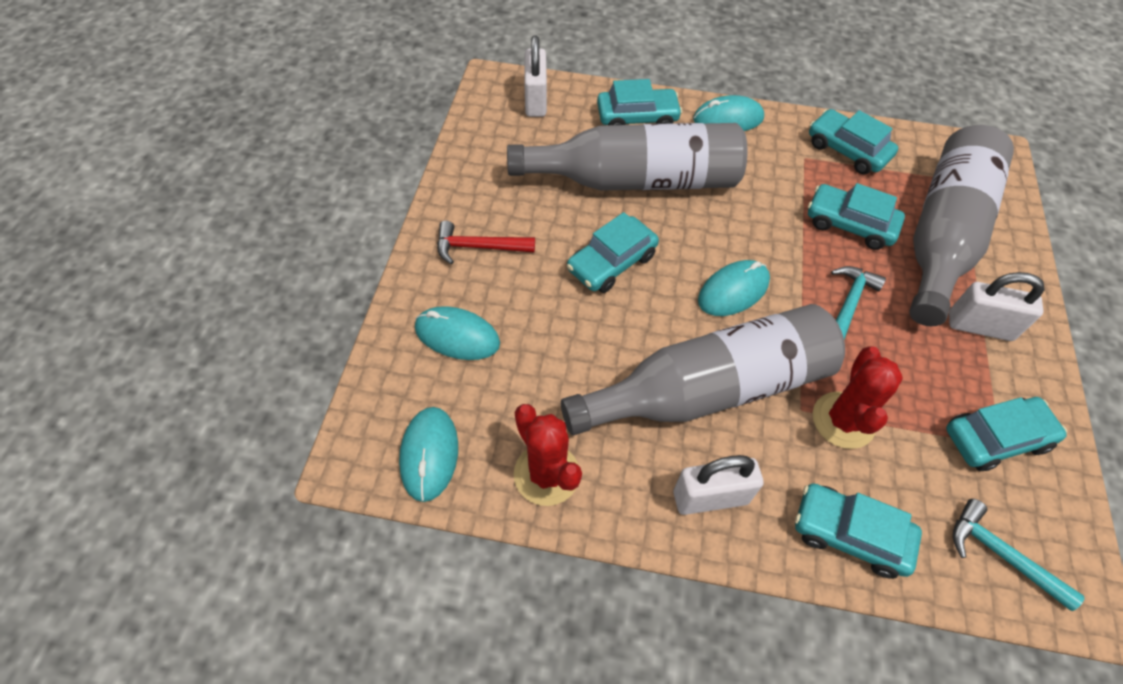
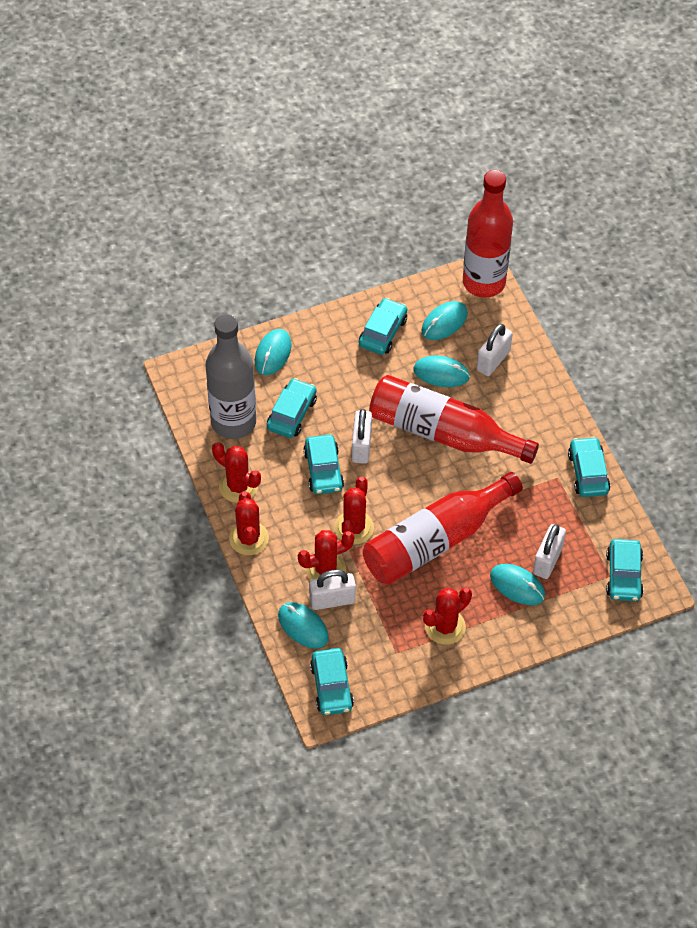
grey bottle: 3 -> 1
red bottle: 0 -> 3
red cactus: 2 -> 5
red hammer: 1 -> 0
turquoise hammer: 2 -> 0
turquoise mouse: 4 -> 5
white padlock: 3 -> 4

